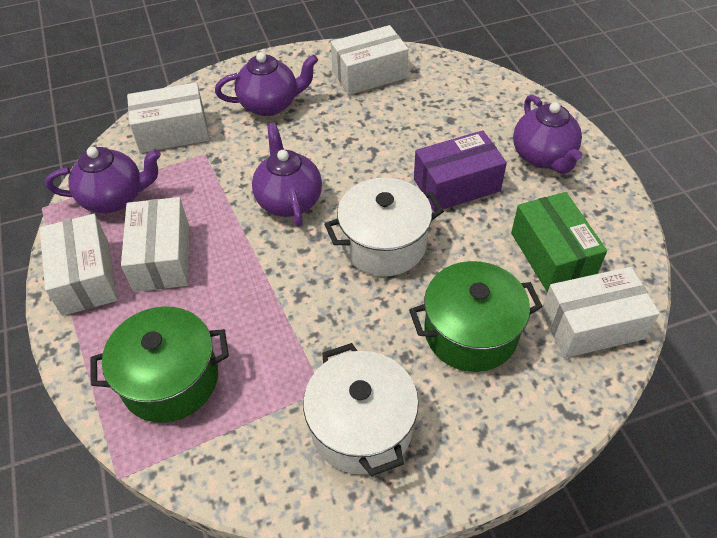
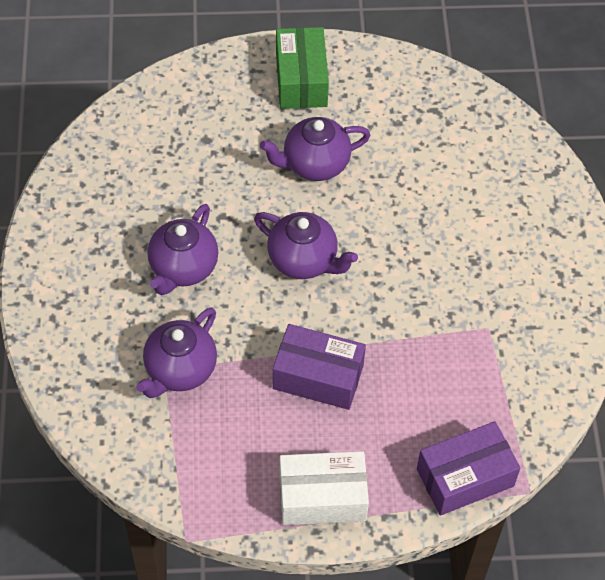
green pot: 2 -> 0
purple box: 1 -> 2
white box: 5 -> 1
white pot: 2 -> 0

